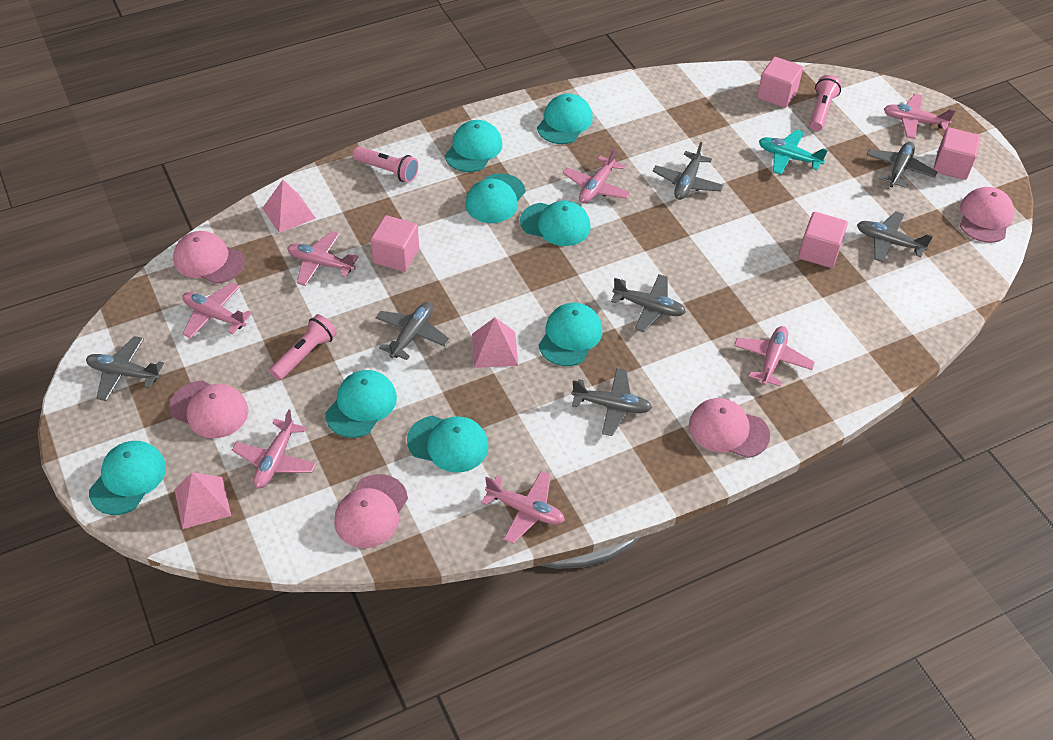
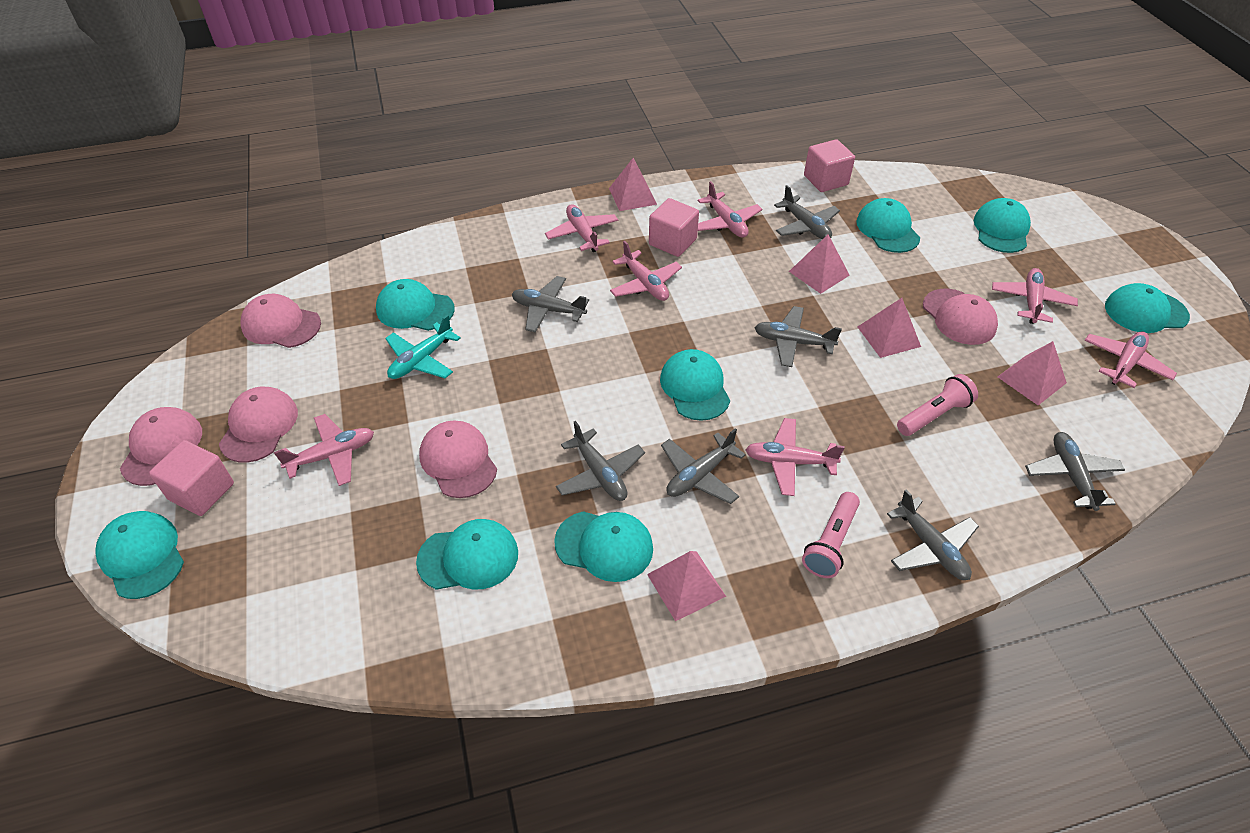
pink cube: 4 -> 3
pink flashlight: 3 -> 2
pink pyramid: 3 -> 5

